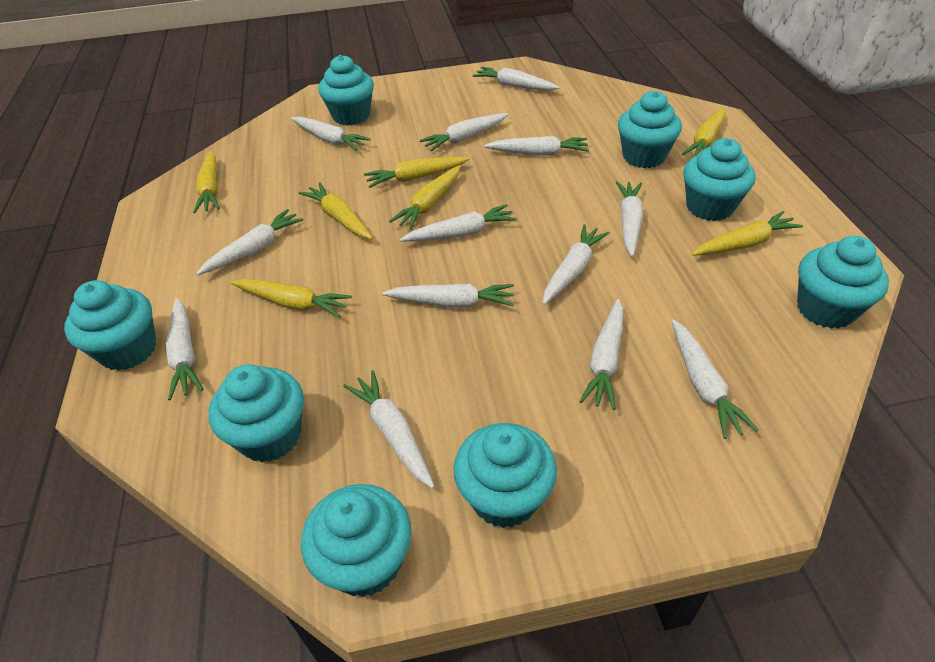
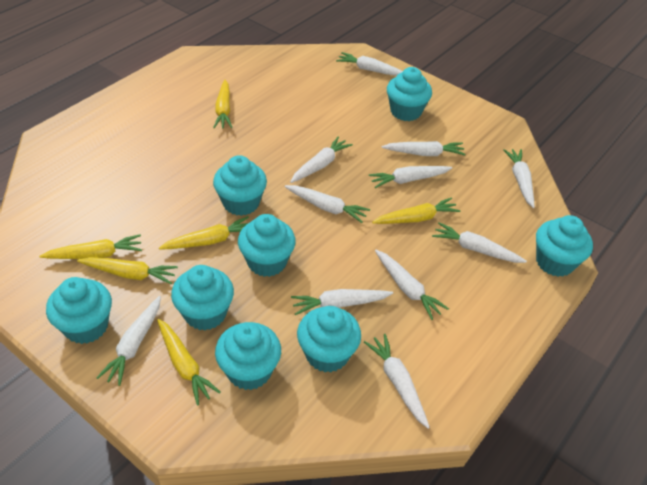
white carrot: 13 -> 11
yellow carrot: 7 -> 6

